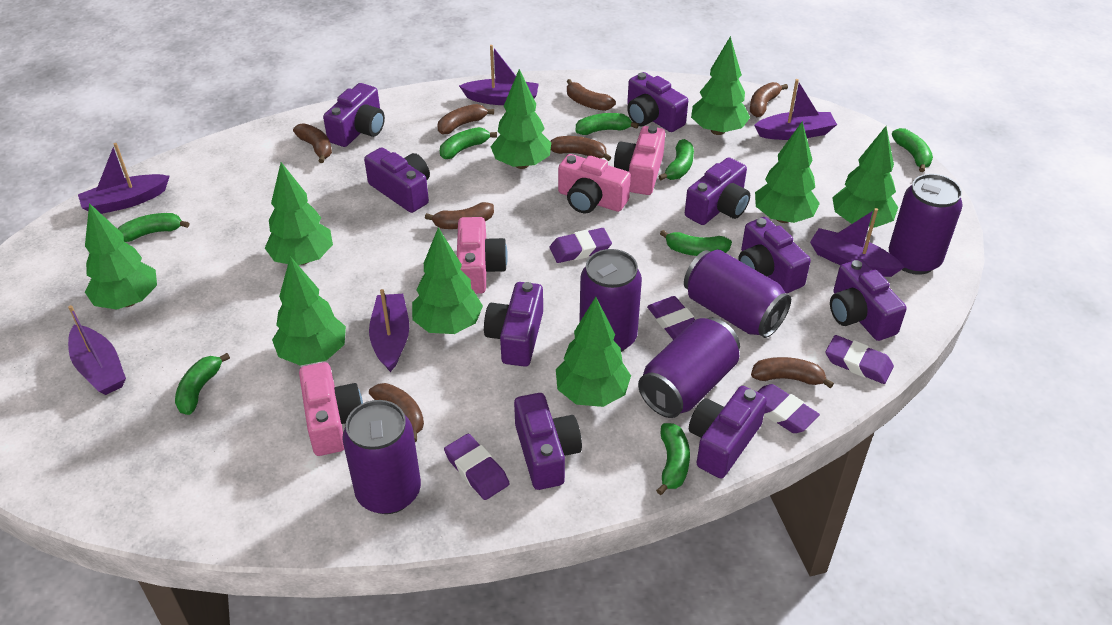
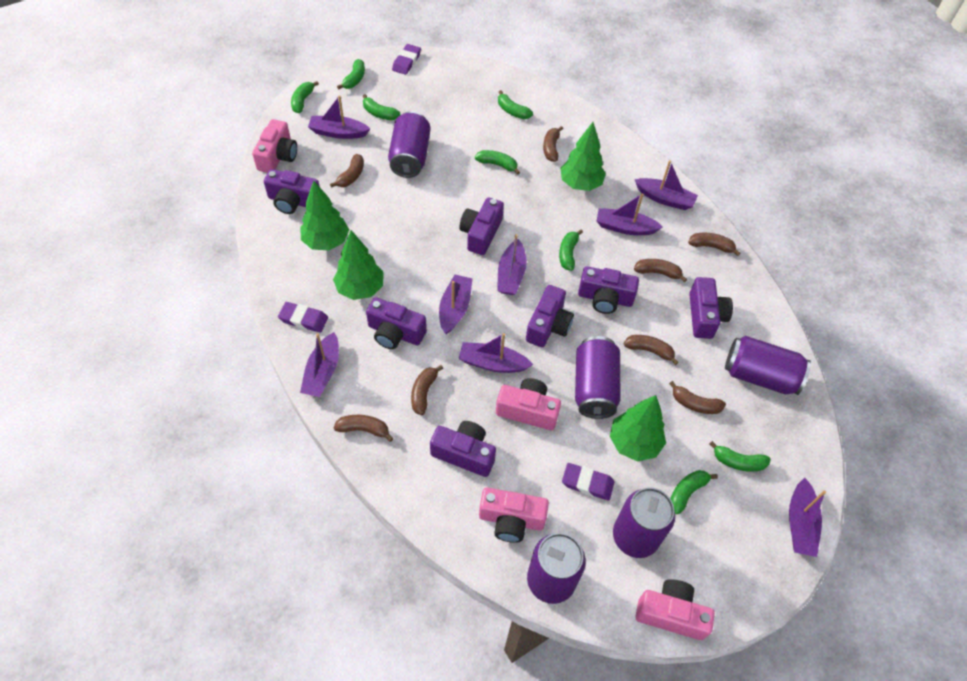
green tree: 9 -> 4
purple boat: 6 -> 8
purple camera: 9 -> 7
purple eraser: 5 -> 3

